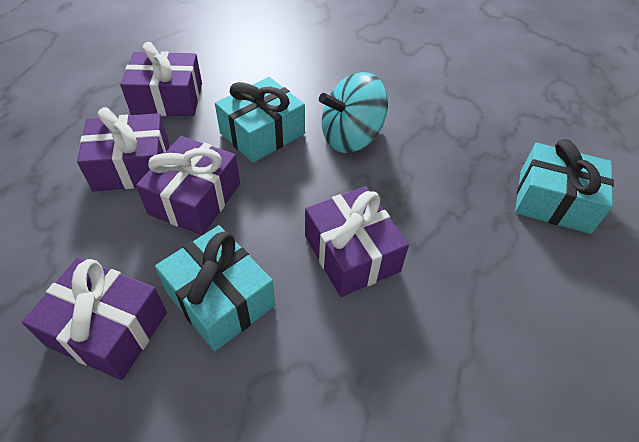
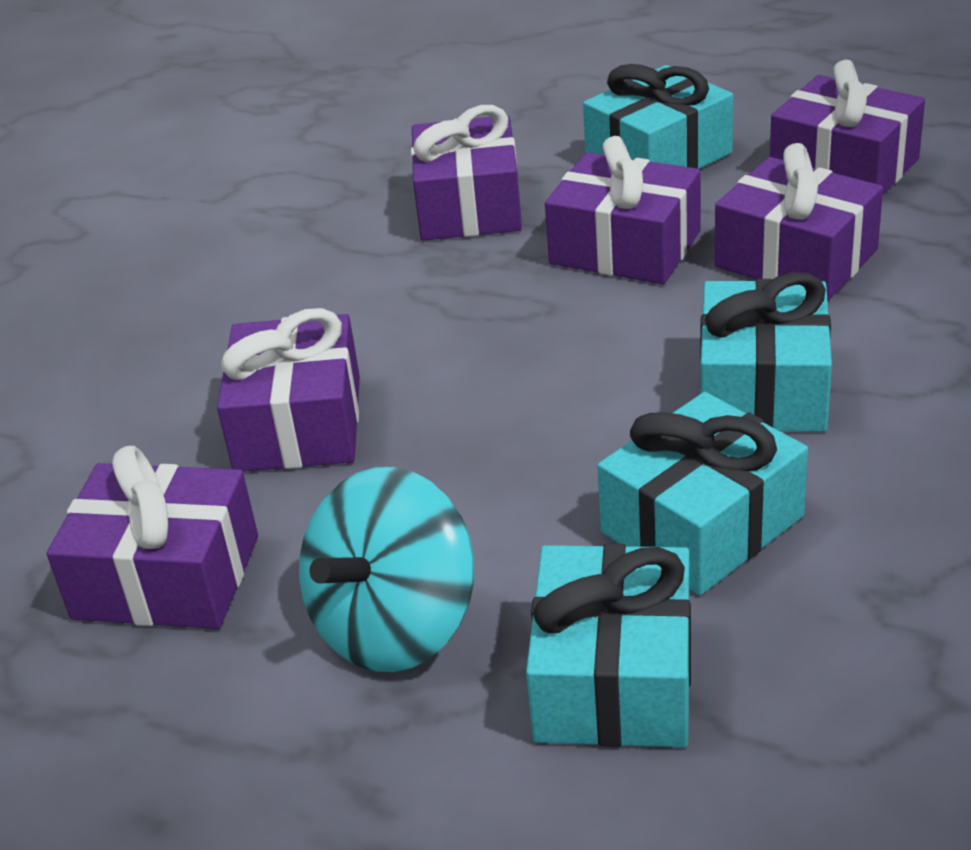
purple gift: 5 -> 6
turquoise gift: 3 -> 4

